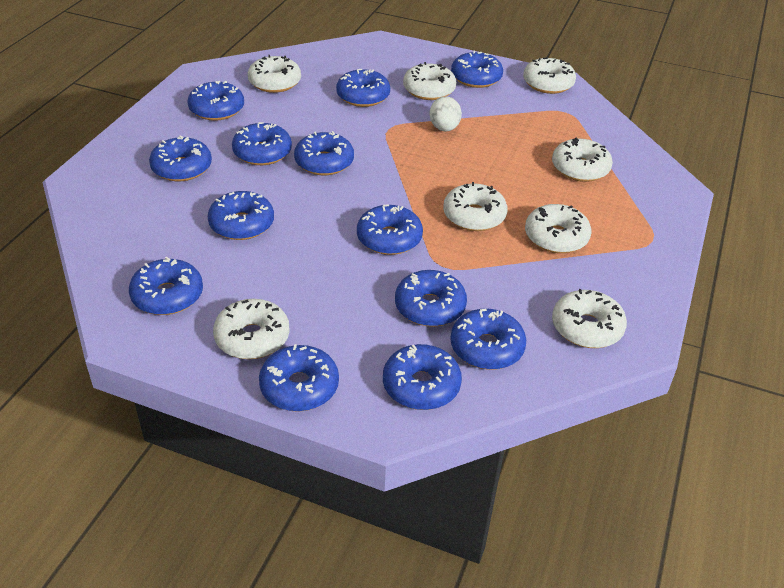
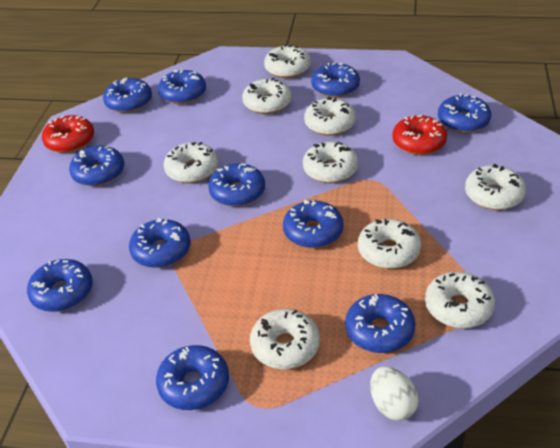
blue donut: 13 -> 11
red donut: 0 -> 2
white donut: 8 -> 9

